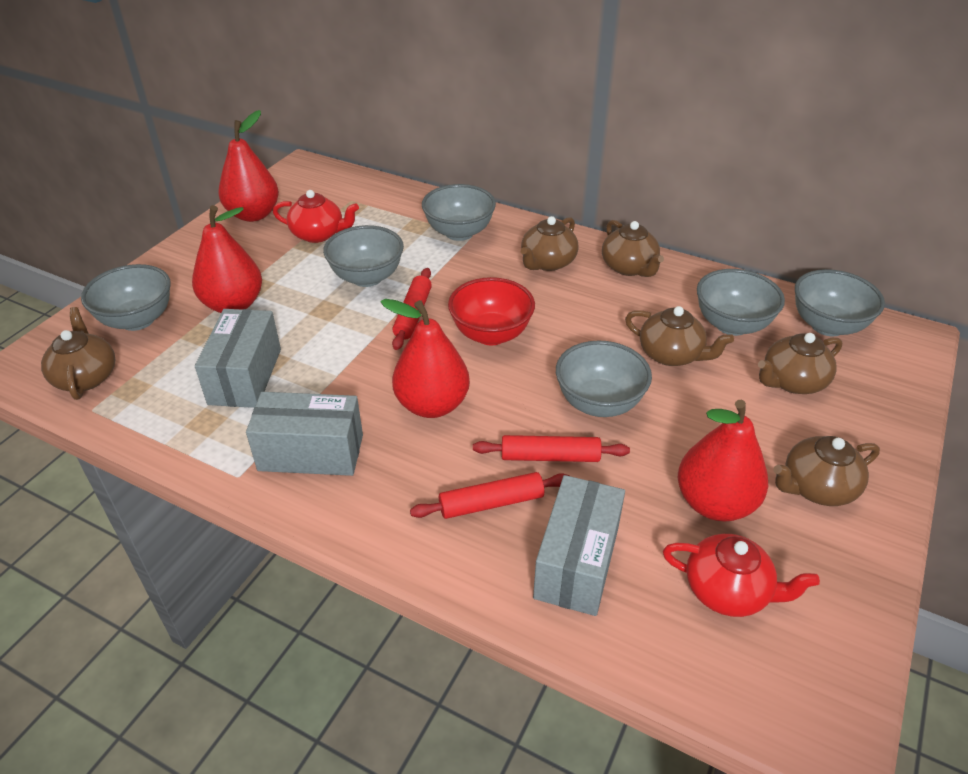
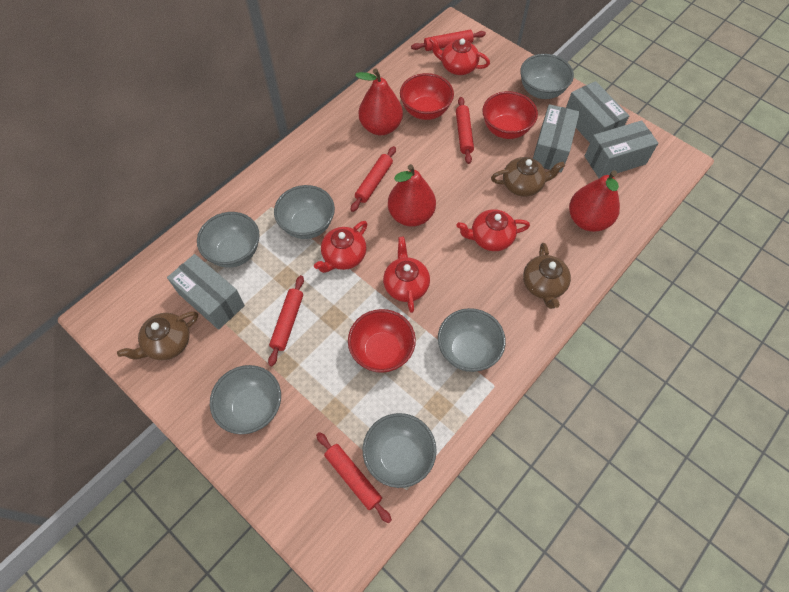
brown teapot: 6 -> 3
grey box: 3 -> 4
red bowl: 1 -> 3
red pear: 4 -> 3
red rolling pin: 3 -> 5
red teapot: 2 -> 4

